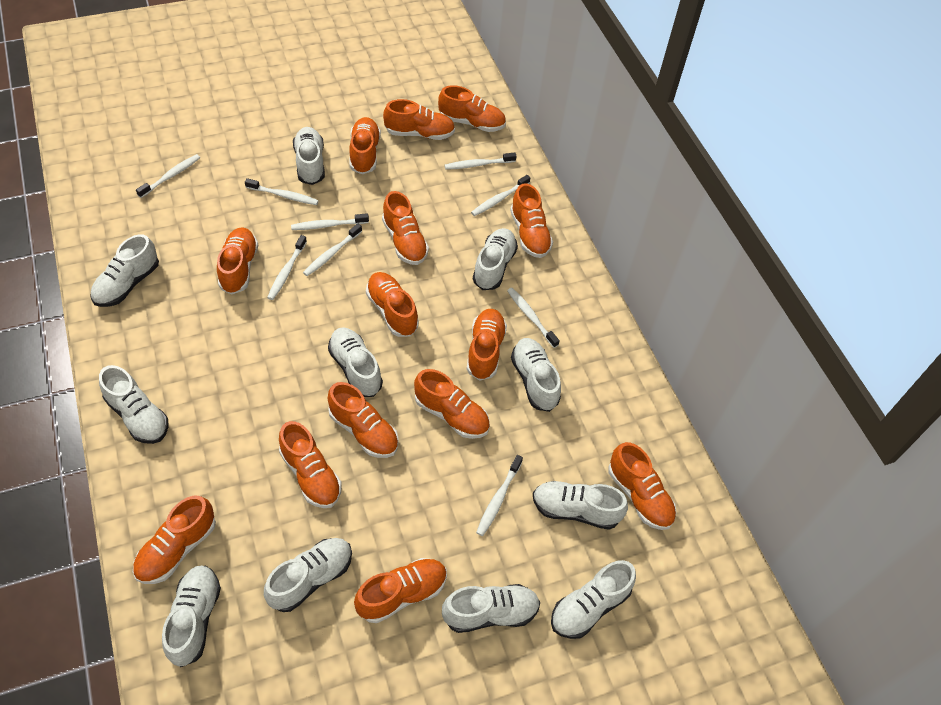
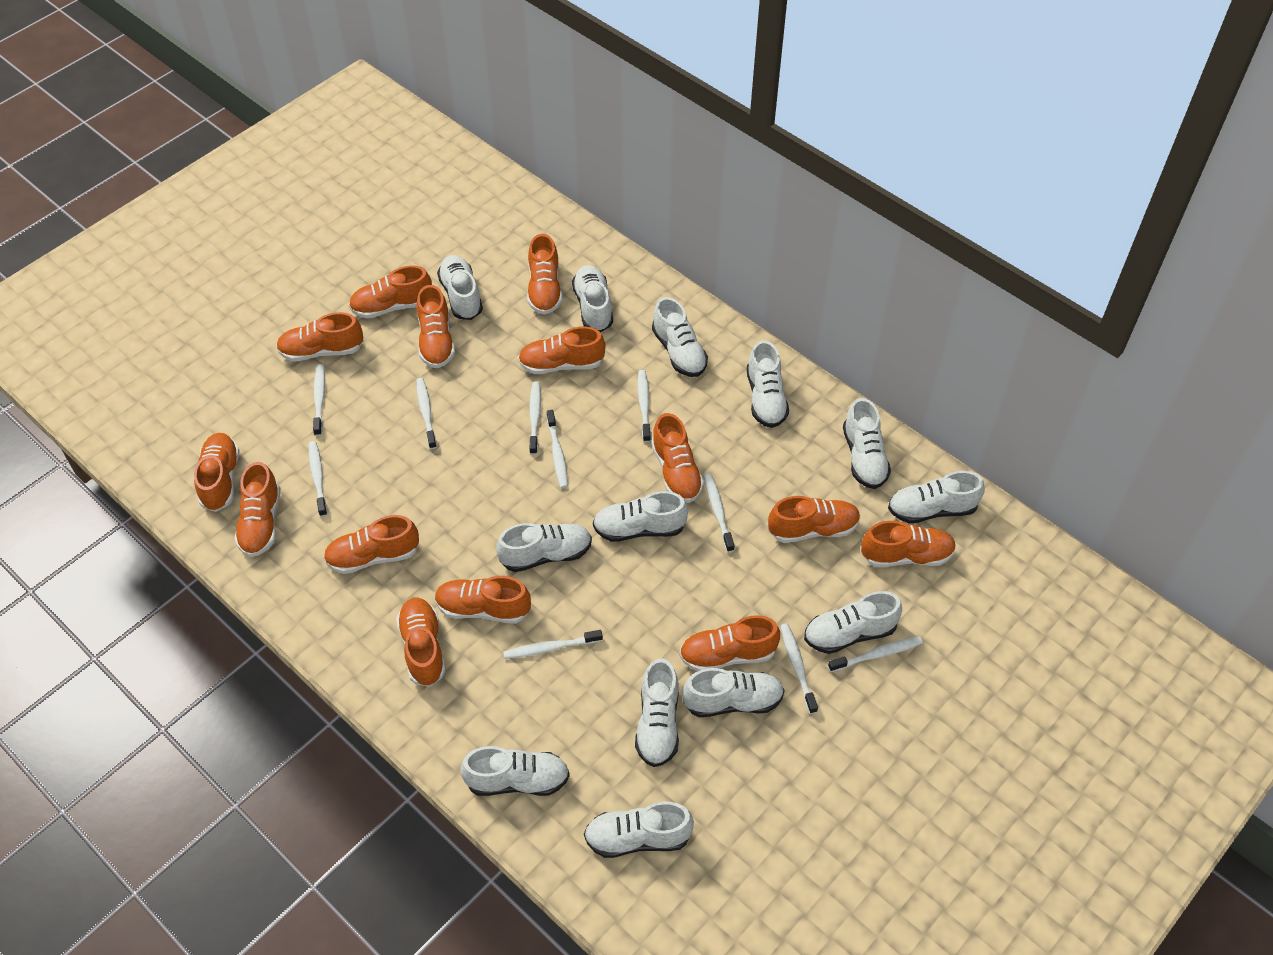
white shoe: 11 -> 13
white toothbrush: 9 -> 10

